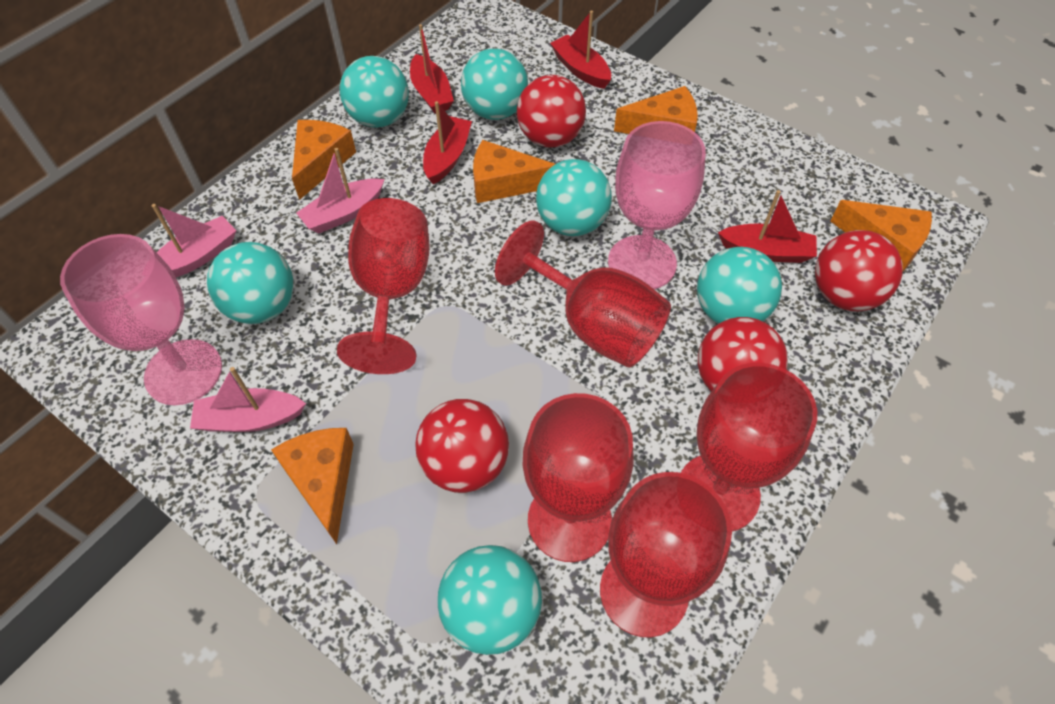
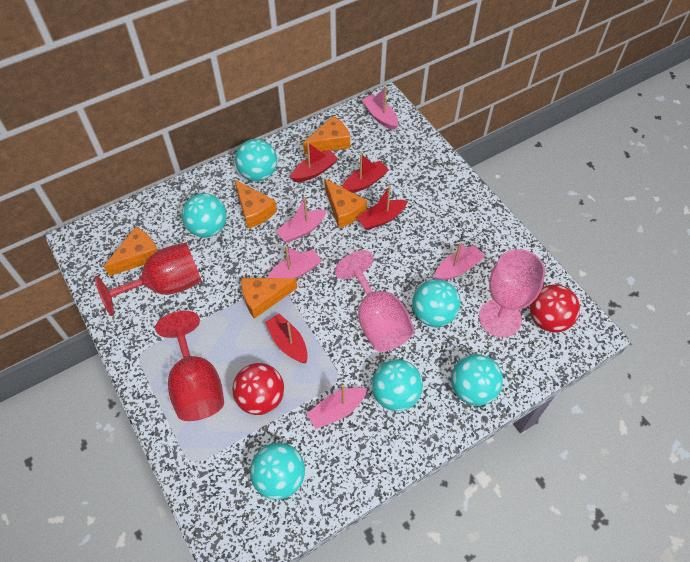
pink boat: 3 -> 5
red ball: 4 -> 2
red goblet: 5 -> 2

